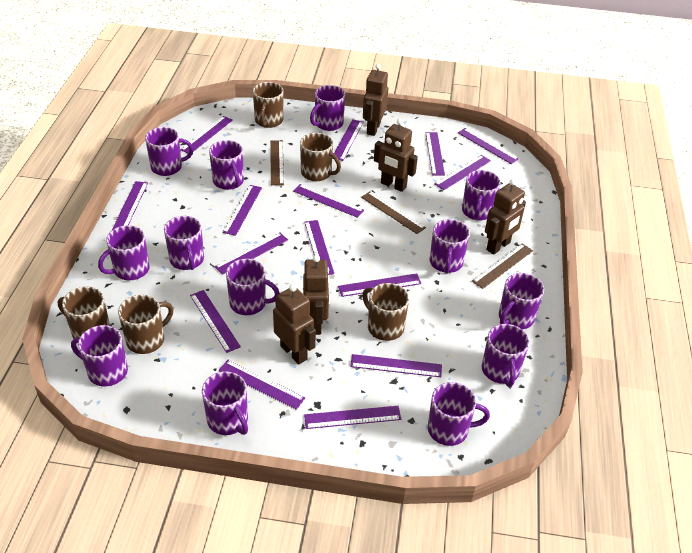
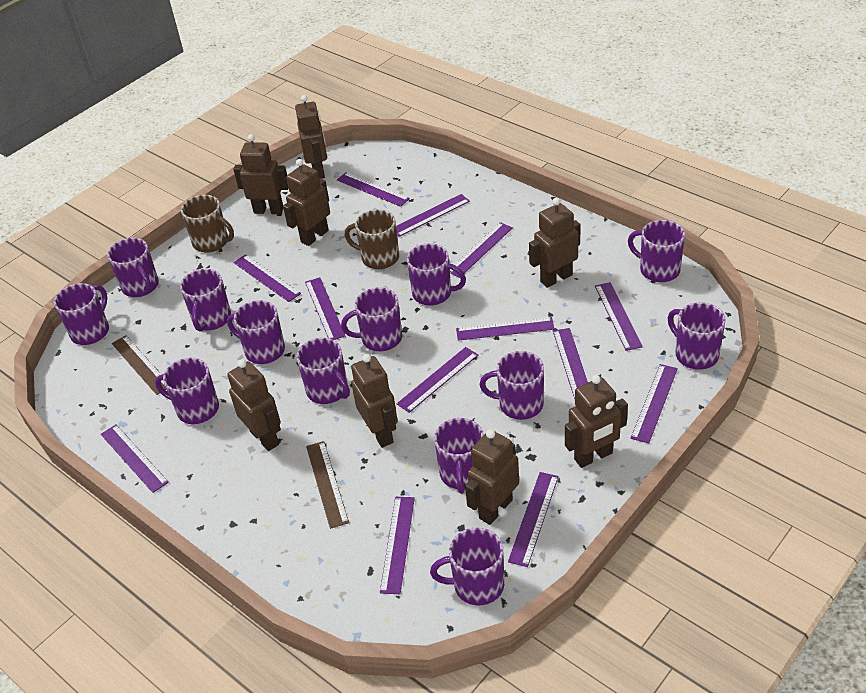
brown mug: 5 -> 2
brown robot: 5 -> 8
brown ruler: 3 -> 2
purple ruler: 15 -> 13

